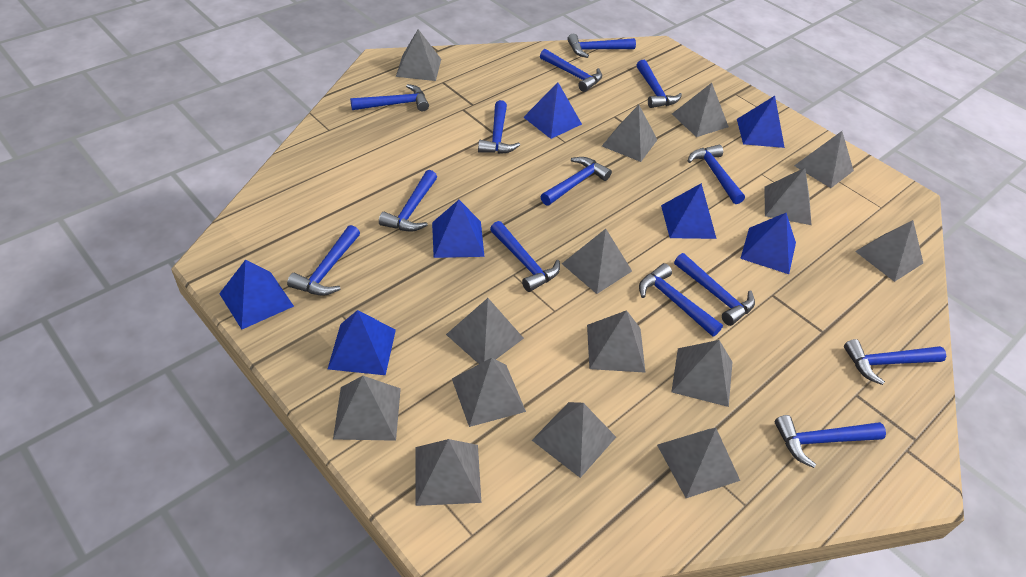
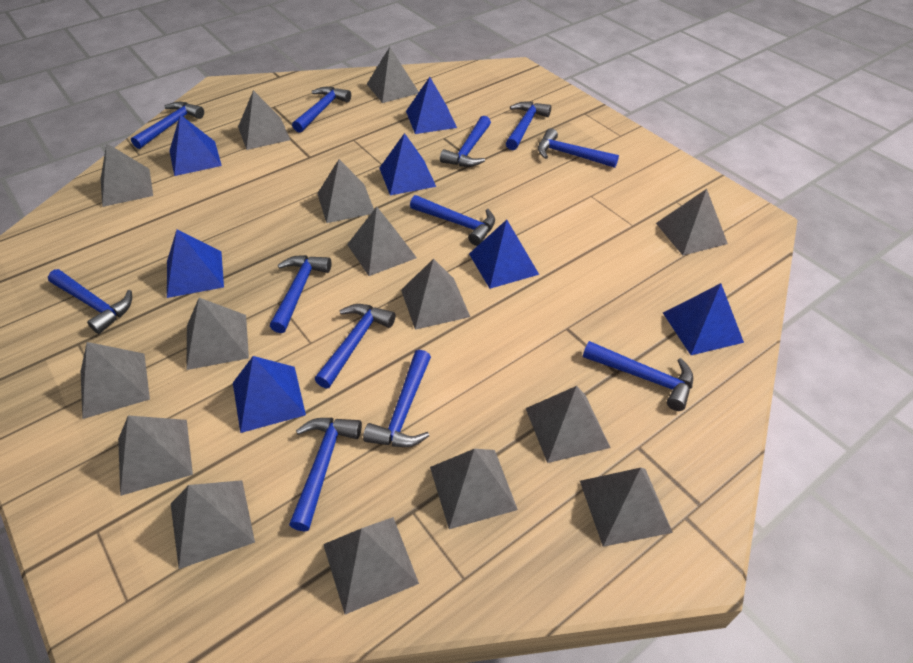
blue hammer: 14 -> 12

